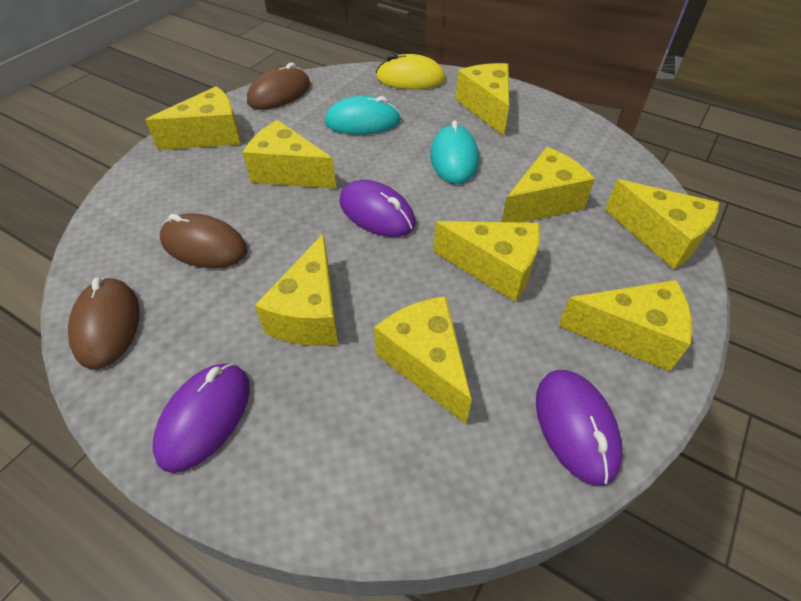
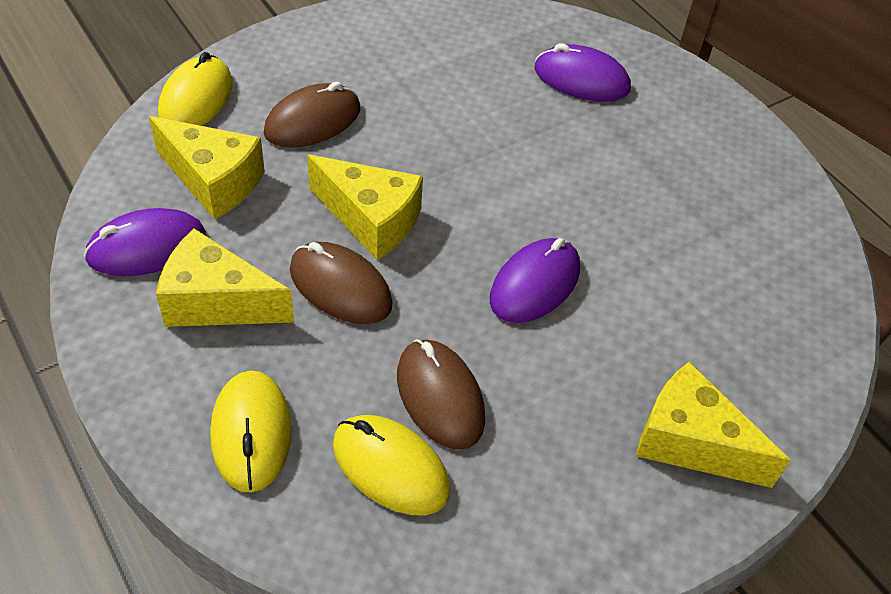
turquoise mouse: 2 -> 0
yellow cheese: 9 -> 4
yellow mouse: 1 -> 3

